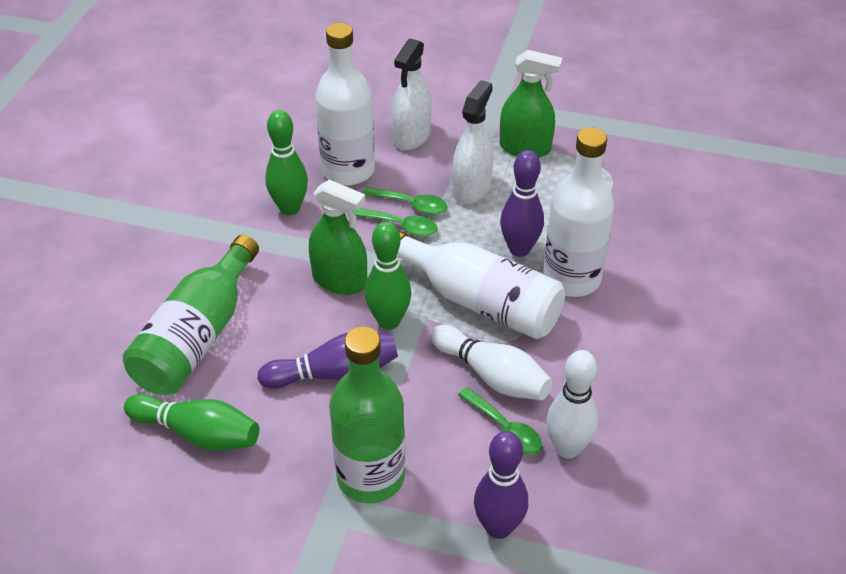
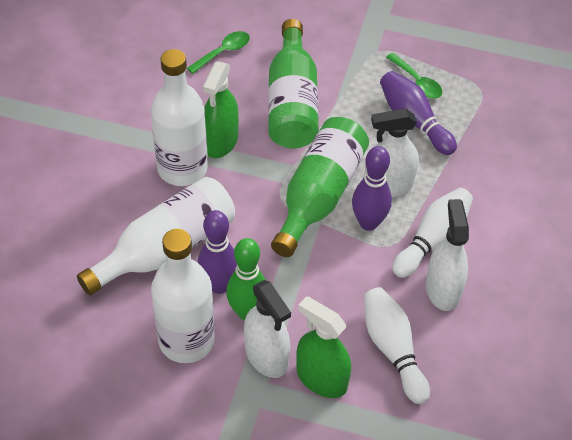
green bowling pin: 3 -> 1
green spoon: 3 -> 2
white spray bottle: 2 -> 3

